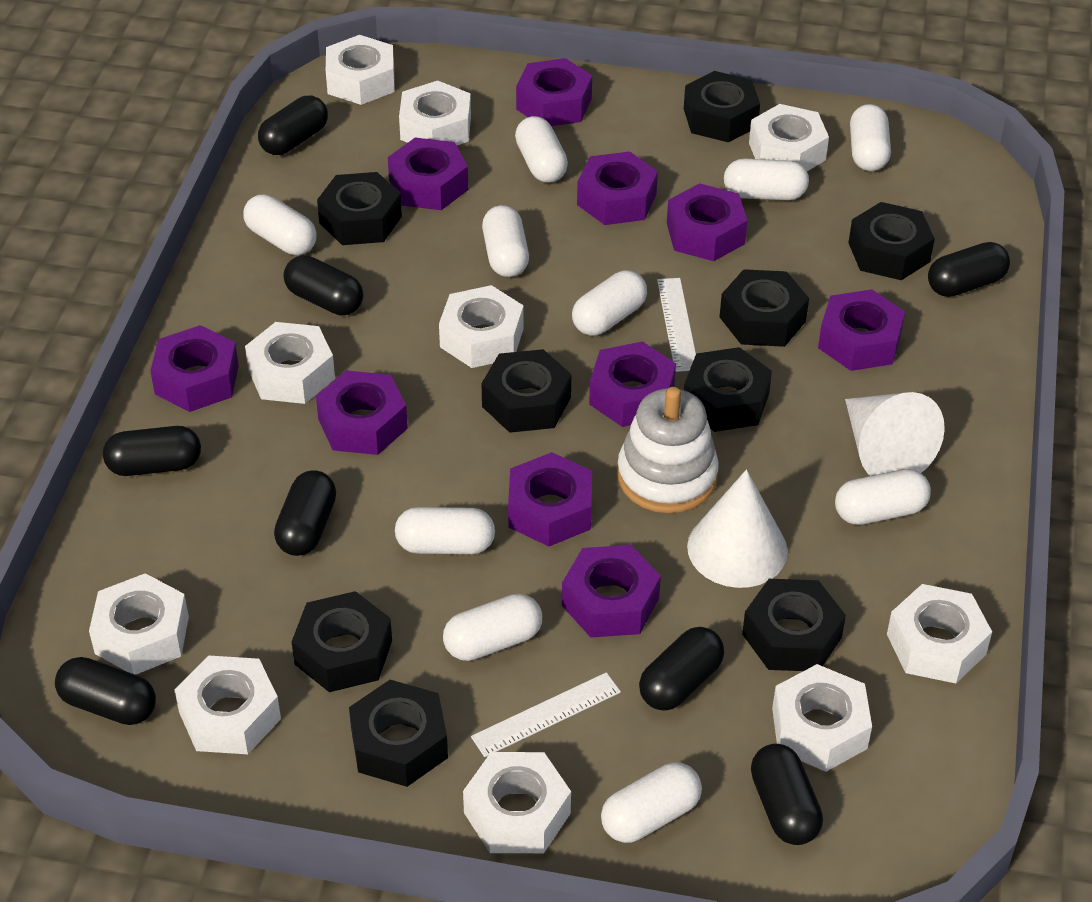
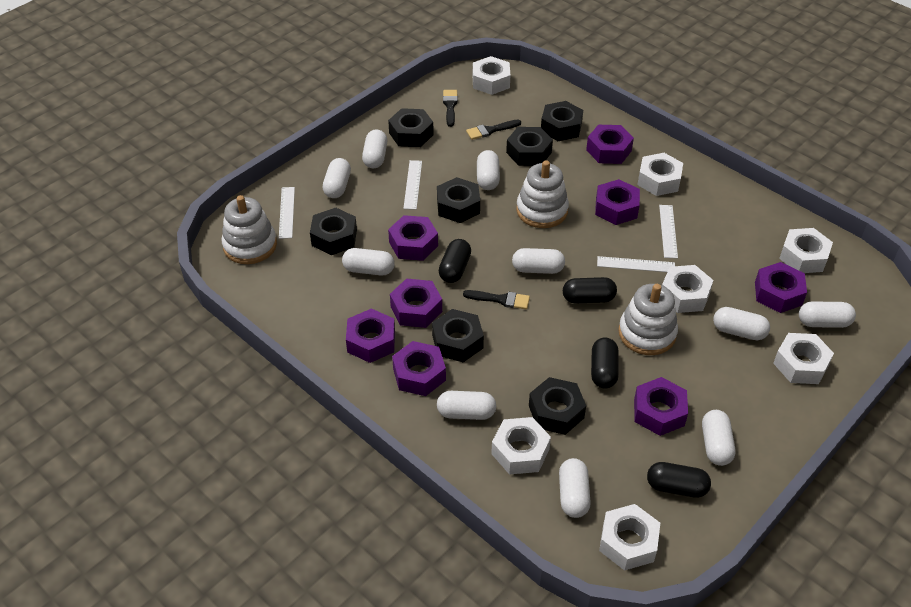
black brush: 0 -> 3
black capsule: 8 -> 4
black nut: 9 -> 7
purple nut: 10 -> 8
white cone: 2 -> 0
white nut: 10 -> 7
white ruler: 2 -> 4
white stacking toy: 1 -> 3

